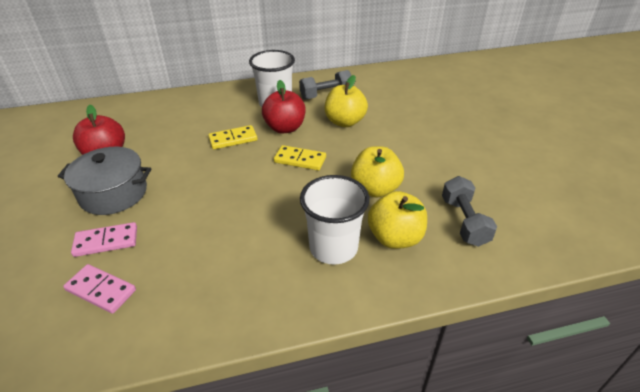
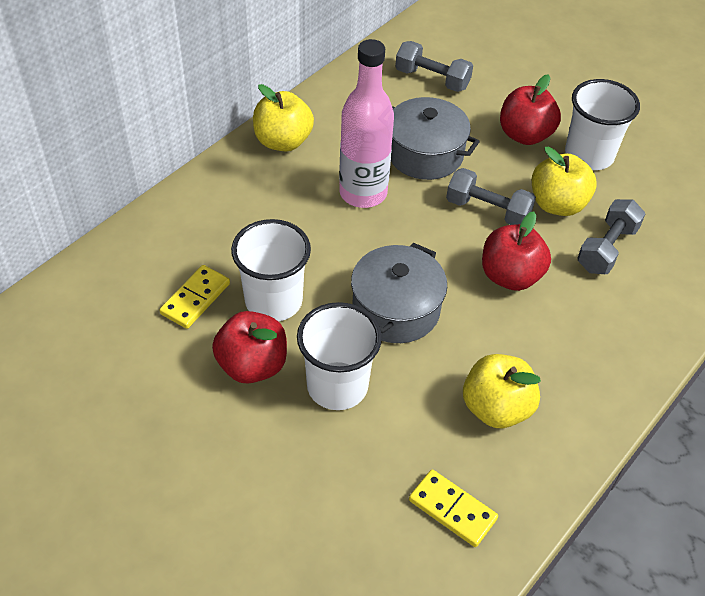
grey dumbbell: 2 -> 3
grey pot: 1 -> 2
pink bottle: 0 -> 1
pink domino: 2 -> 0
red apple: 2 -> 3
white cup: 2 -> 3

